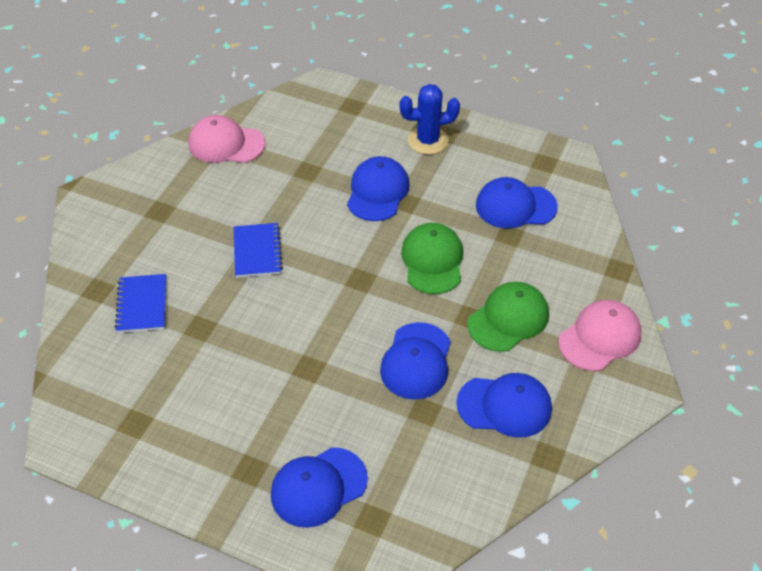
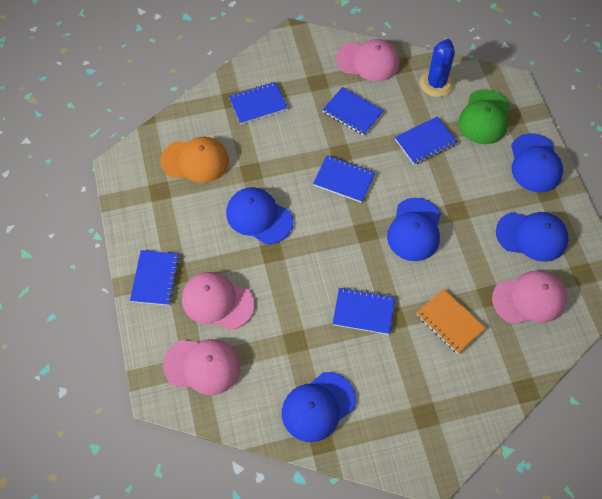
blue notebook: 2 -> 6
green cap: 2 -> 1
orange cap: 0 -> 1
orange notebook: 0 -> 1
pink cap: 2 -> 4

